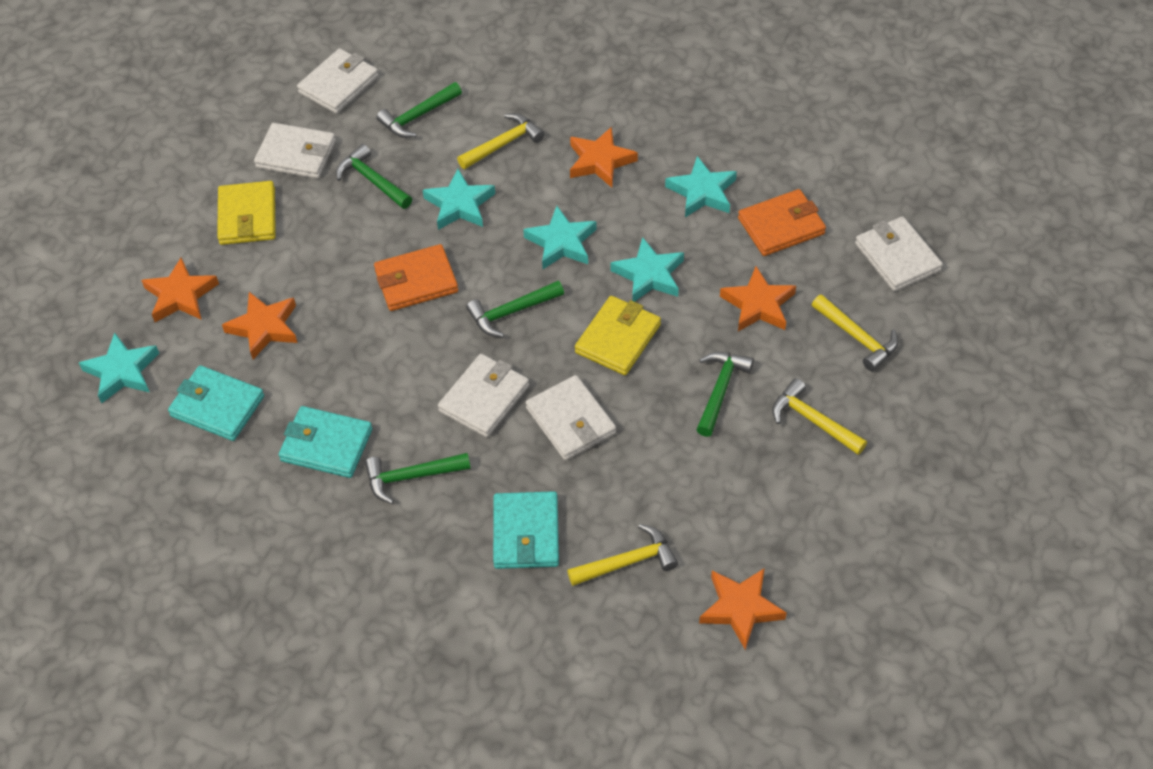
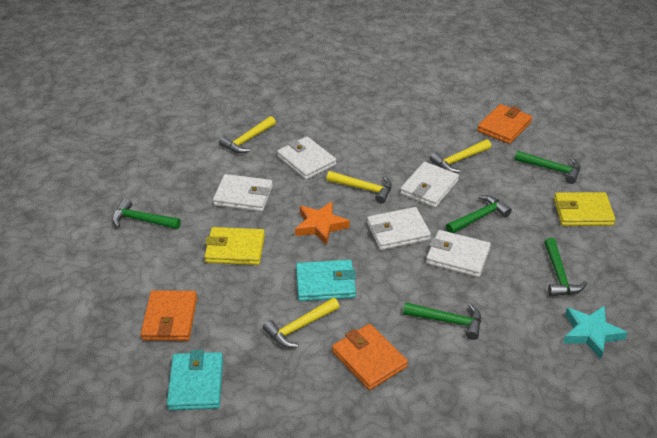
orange star: 5 -> 1
orange wallet: 2 -> 3
turquoise star: 5 -> 1
turquoise wallet: 3 -> 2

